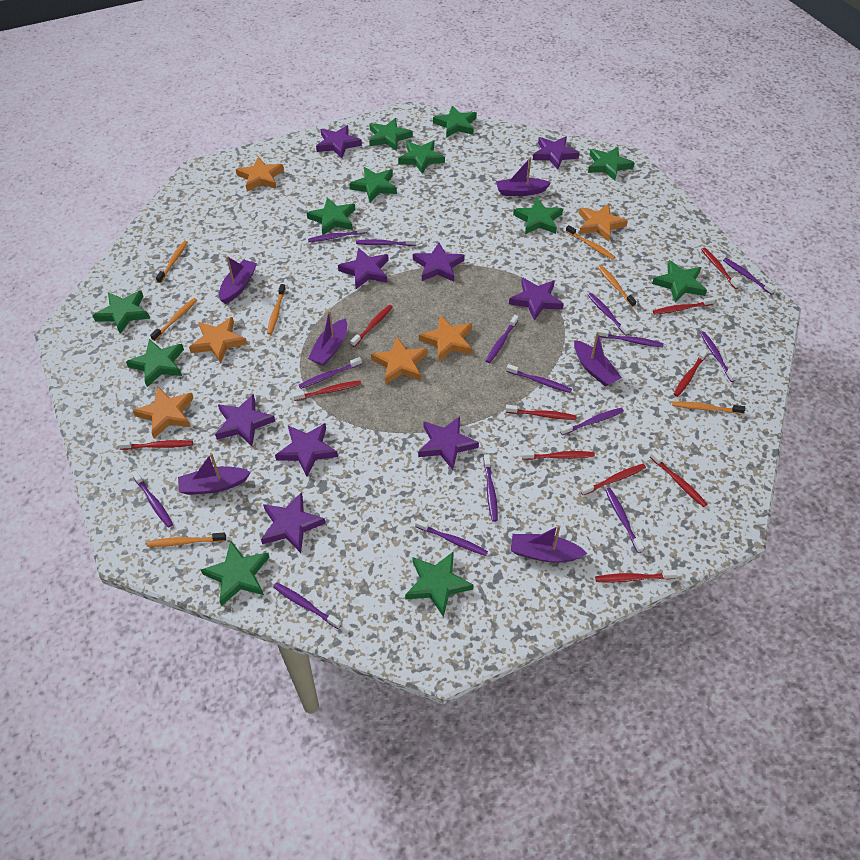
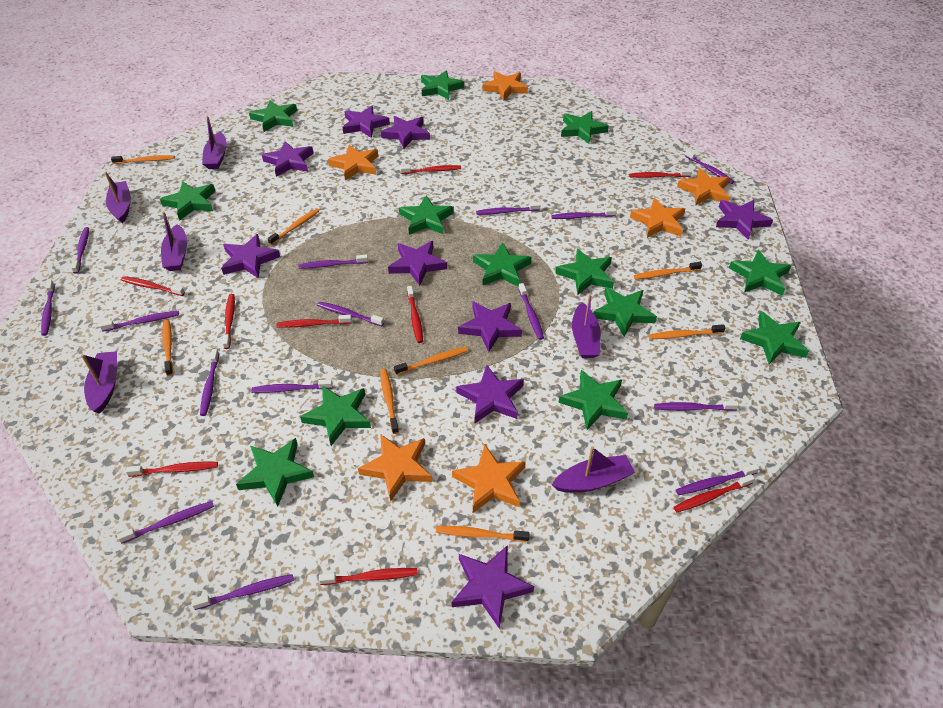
green star: 12 -> 13
orange toothbrush: 7 -> 8
red toothbrush: 11 -> 9

